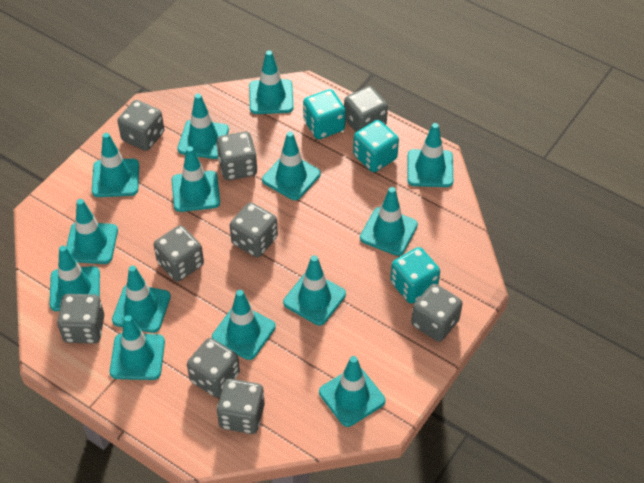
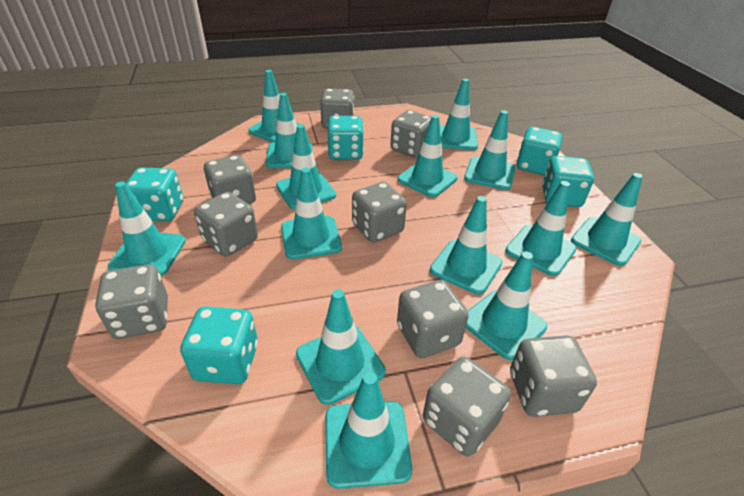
turquoise dice: 3 -> 5

